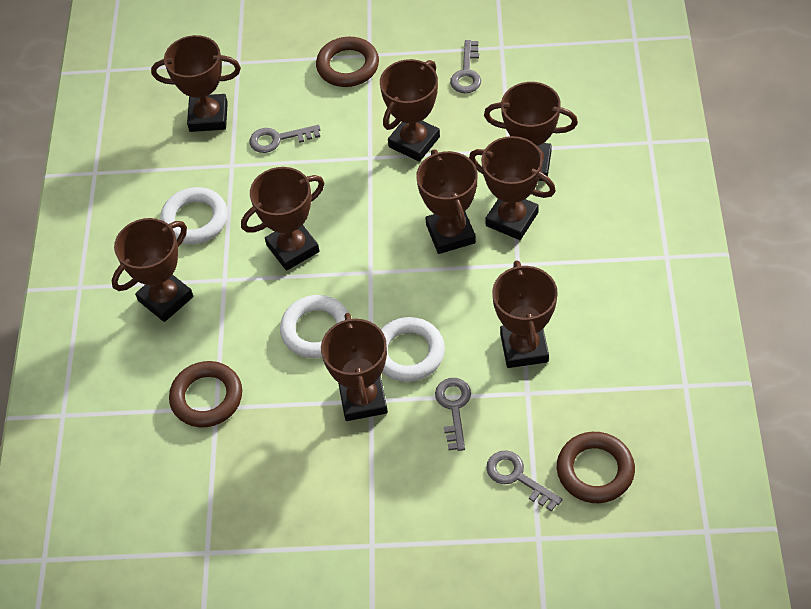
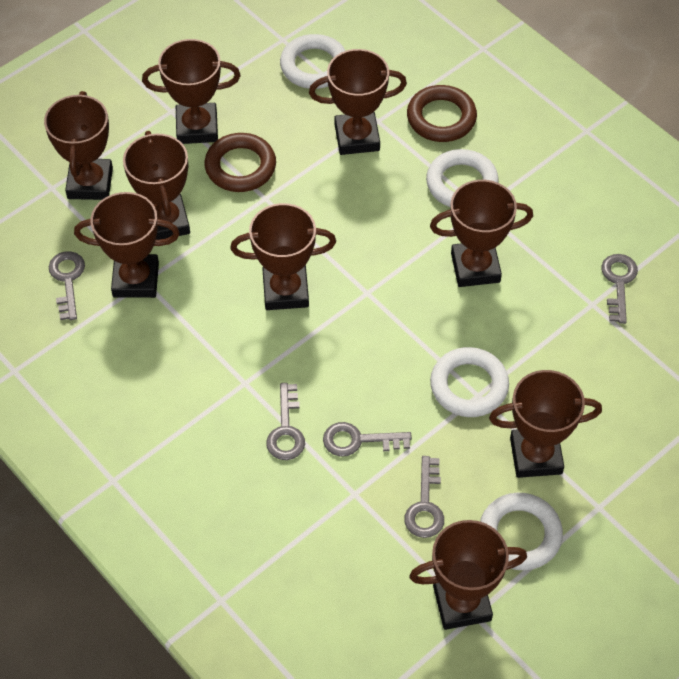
brown ring: 3 -> 2
grey key: 4 -> 5
white ring: 3 -> 4

